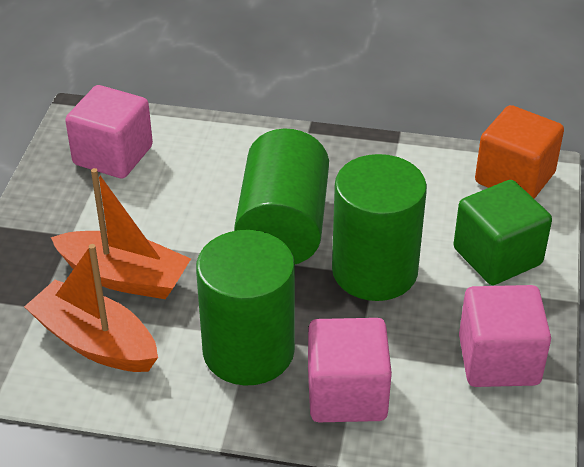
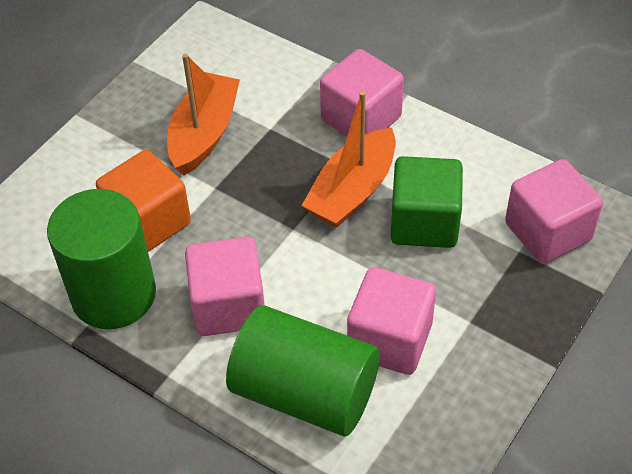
green cylinder: 3 -> 2
pink cube: 3 -> 4

